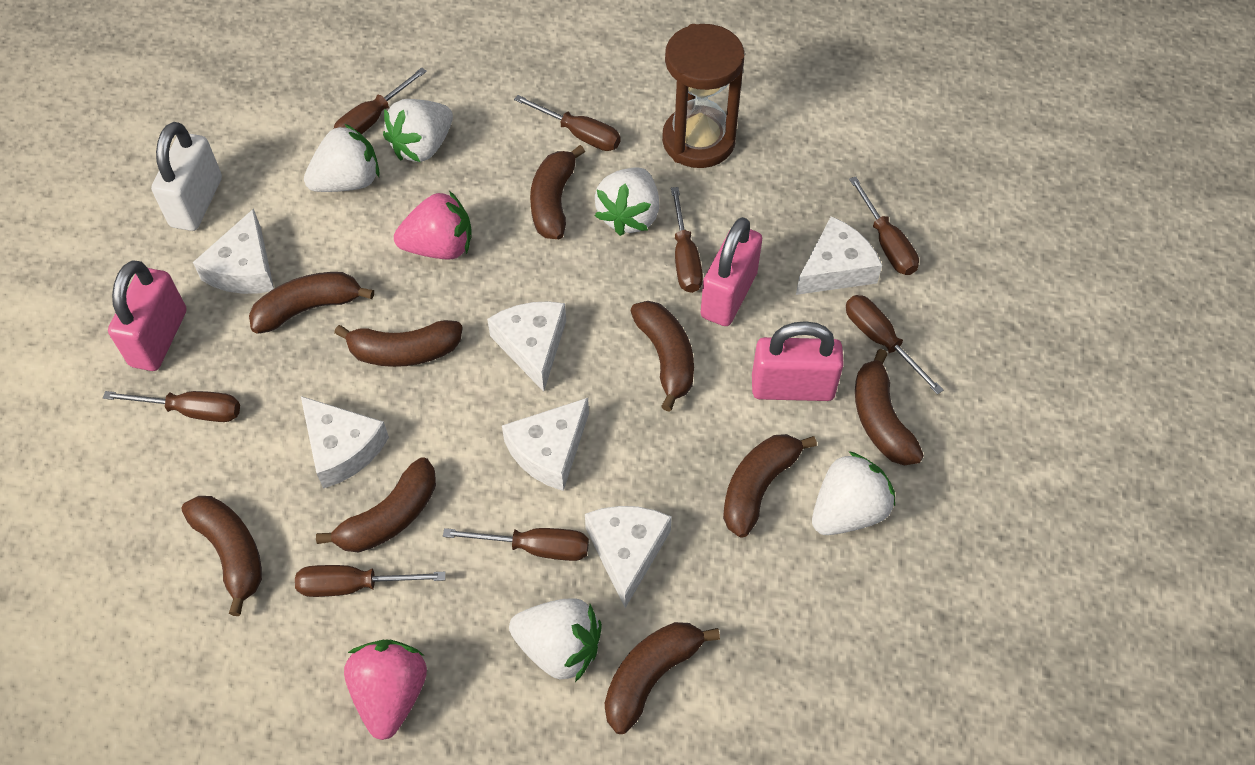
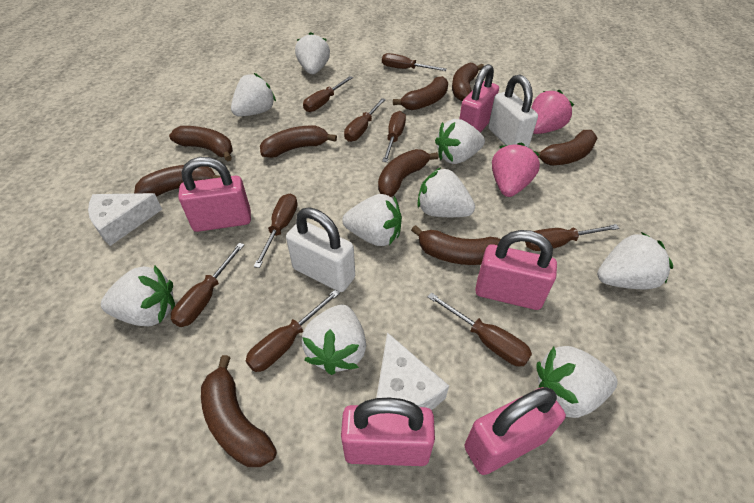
brown hourglass: 1 -> 0
brown screwdriver: 8 -> 9
pink padlock: 3 -> 5
white cheese: 6 -> 2
white padlock: 1 -> 2
white strawberry: 5 -> 9

